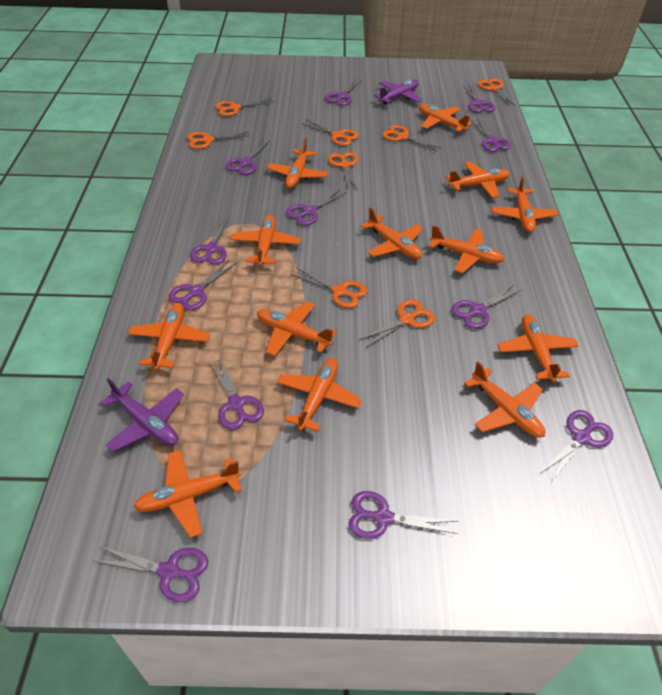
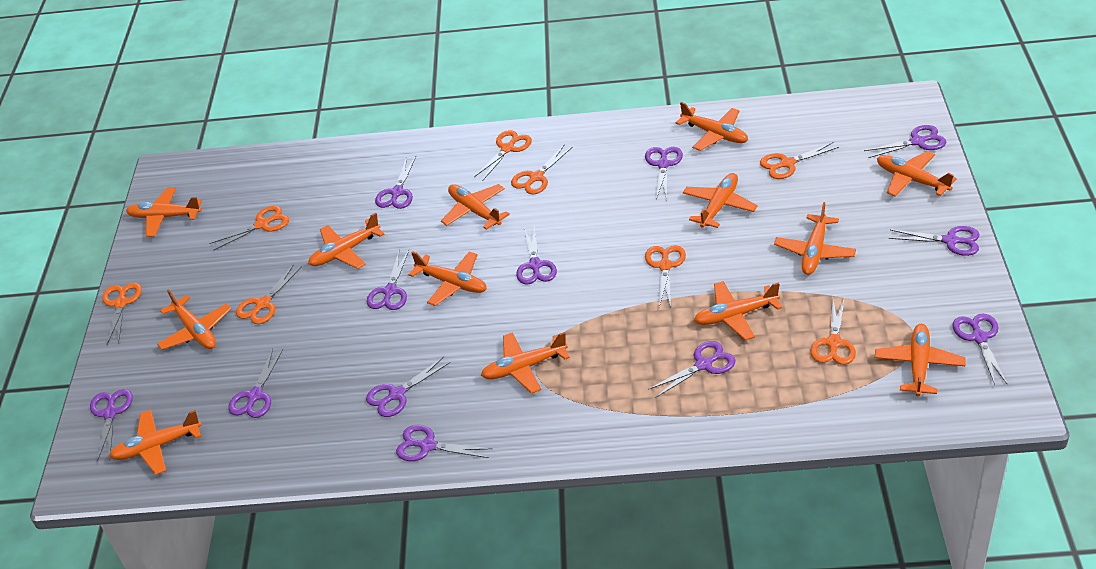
purple plane: 2 -> 0

